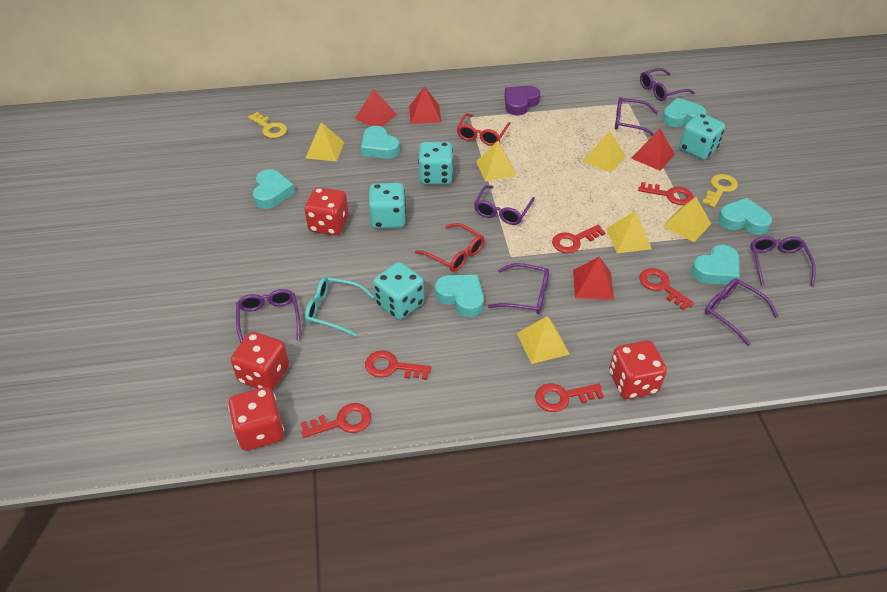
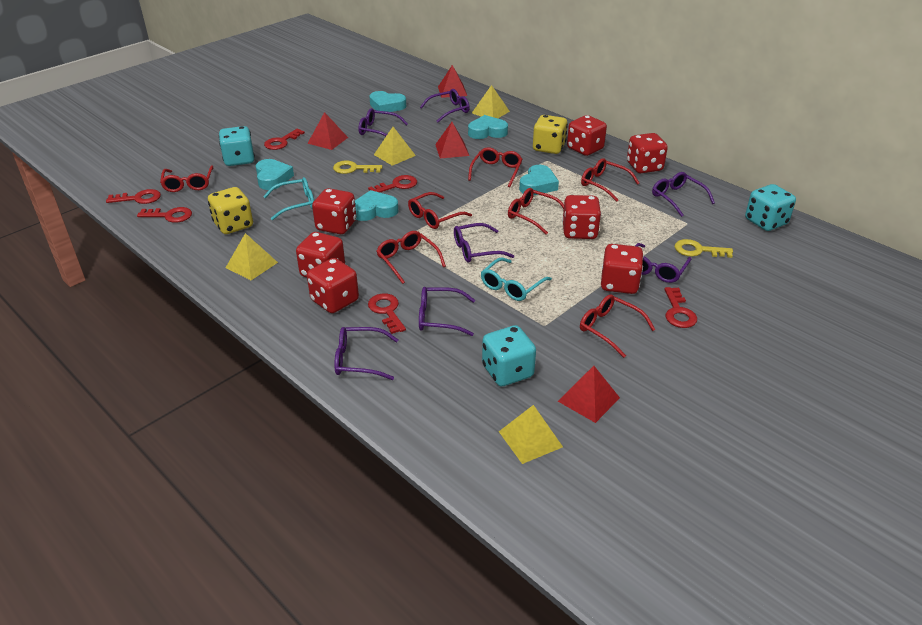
purple heart: 1 -> 0
red dice: 4 -> 7
red glasses: 2 -> 7
turquoise dice: 4 -> 3
turquoise glasses: 1 -> 2
turquoise heart: 6 -> 5
yellow dice: 0 -> 2
yellow pyramid: 6 -> 4

